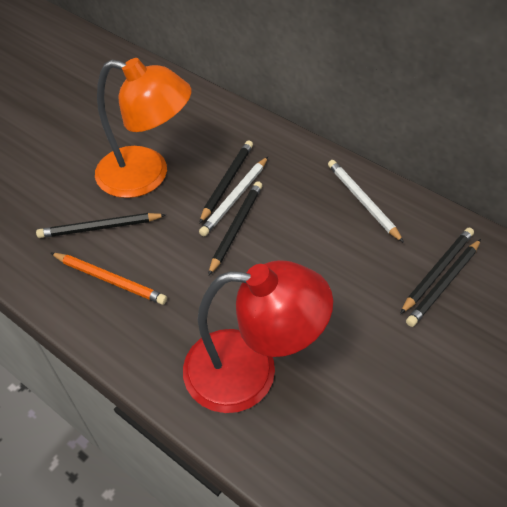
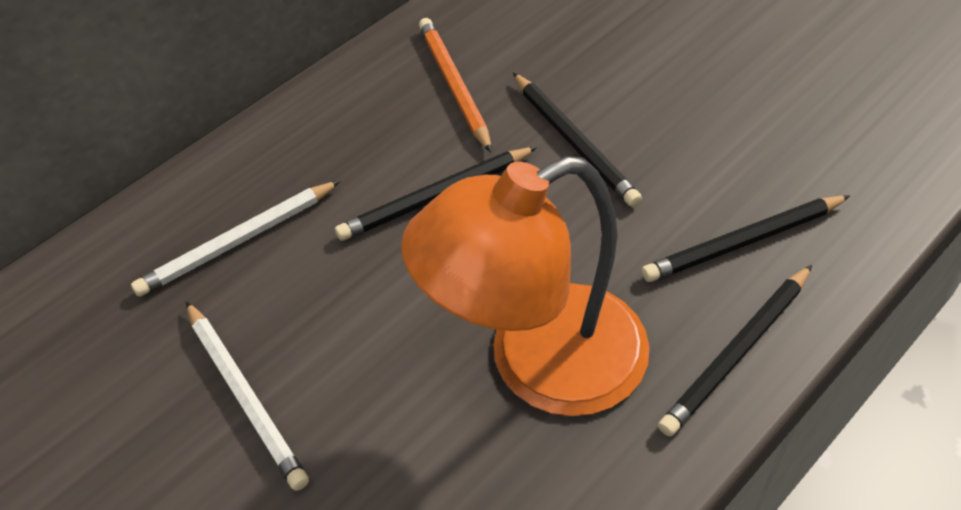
black pencil: 5 -> 4
red lamp: 1 -> 0

